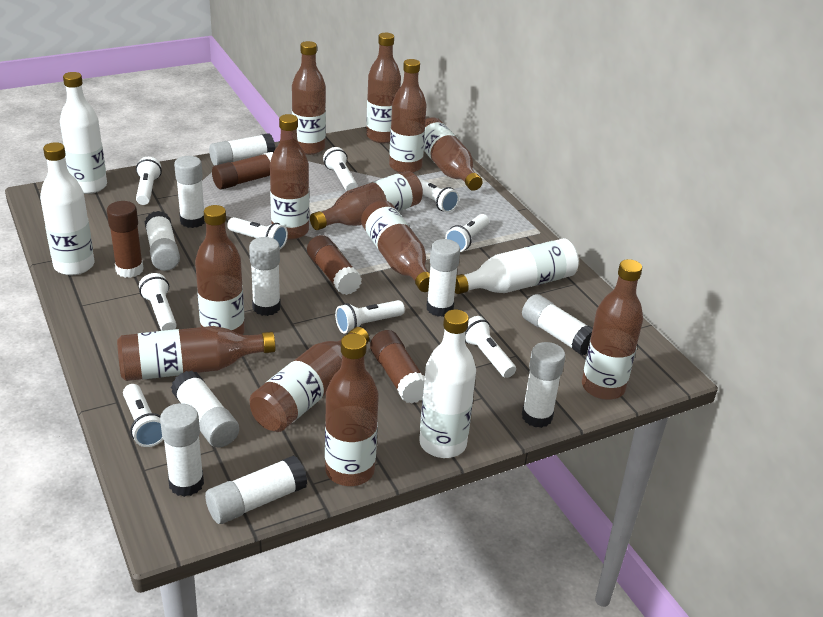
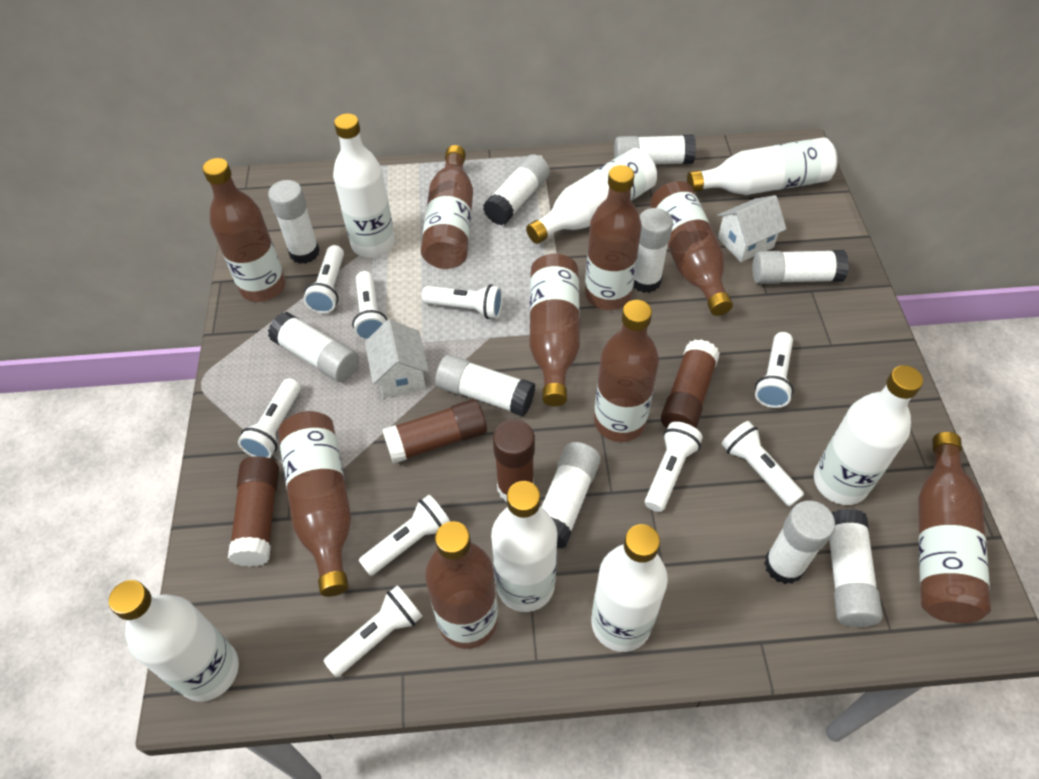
brown bottle: 12 -> 9
white bottle: 4 -> 7
white house: 0 -> 2

